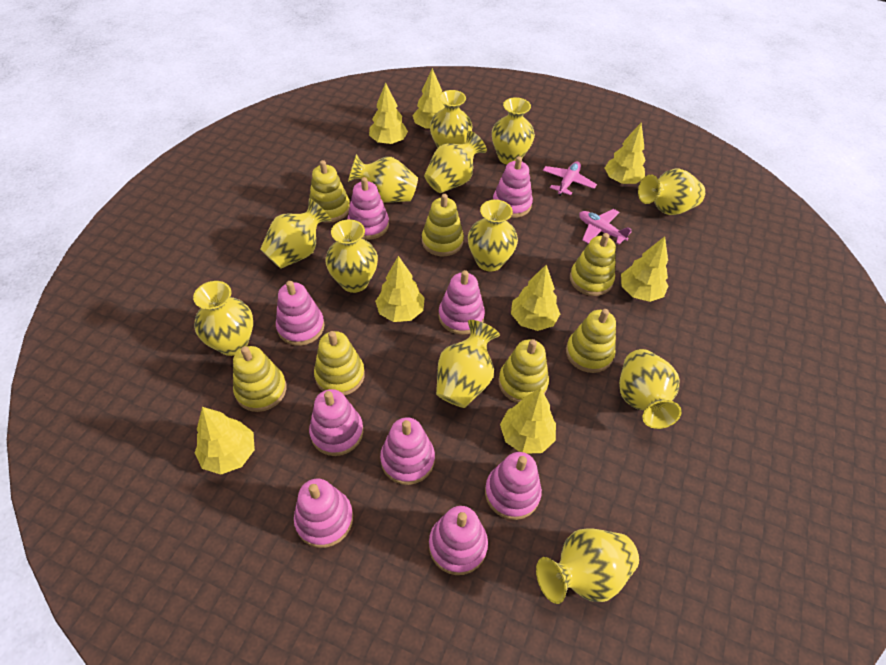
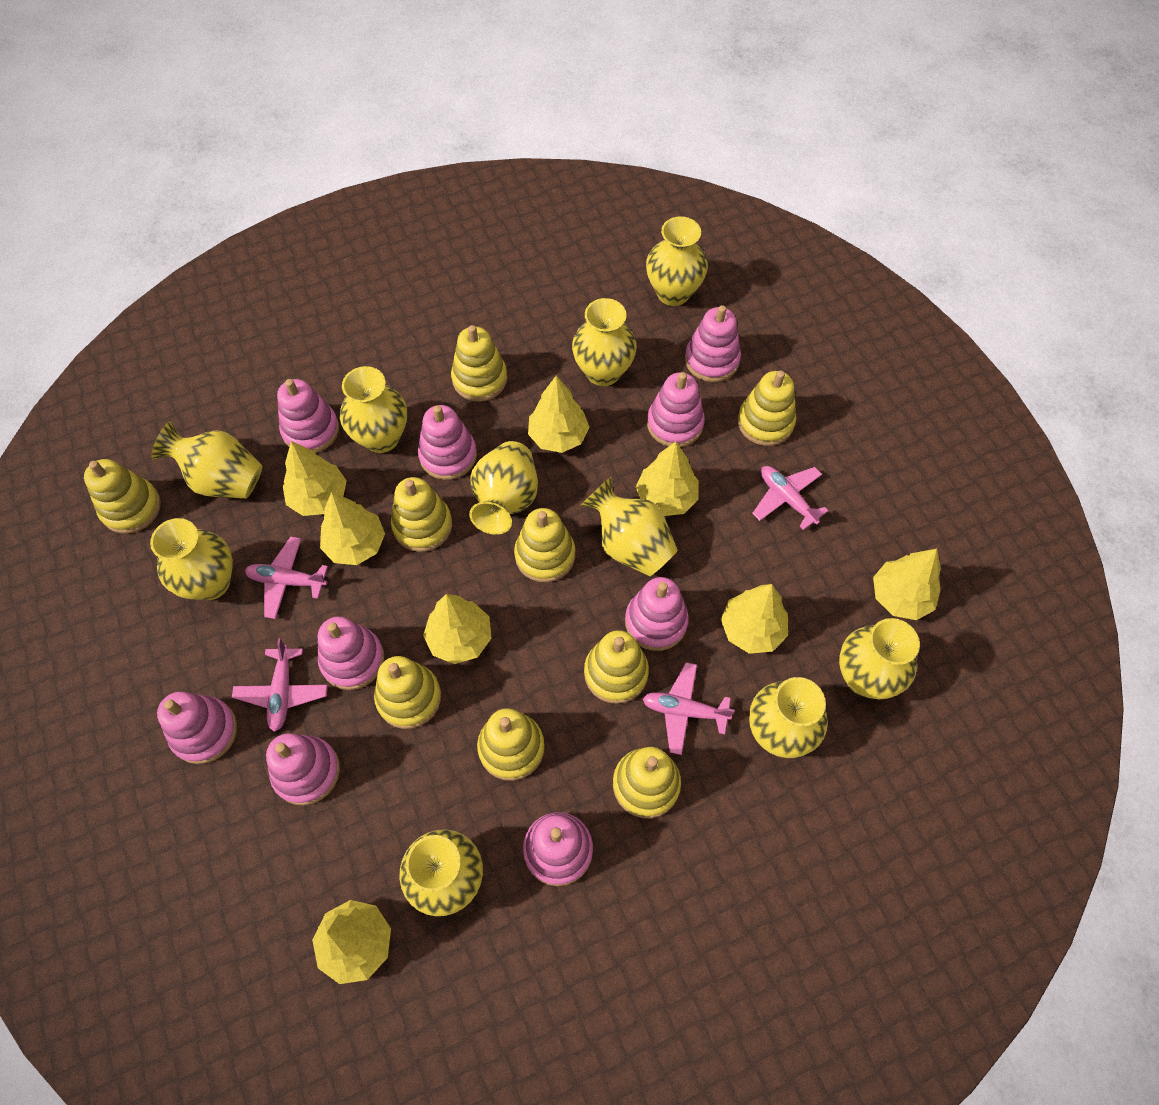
pink plane: 2 -> 4
yellow stacking toy: 7 -> 9
yellow vase: 12 -> 10

